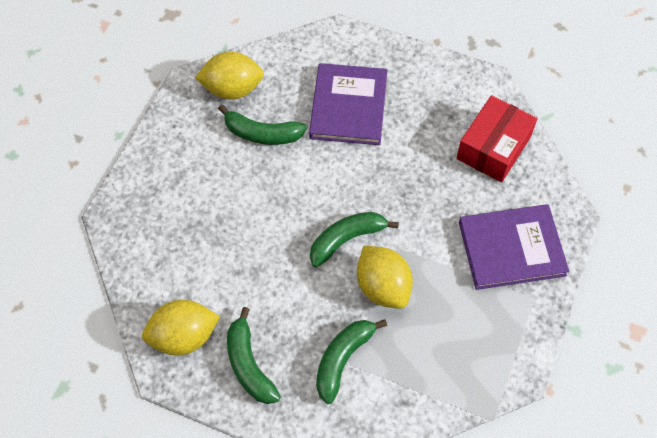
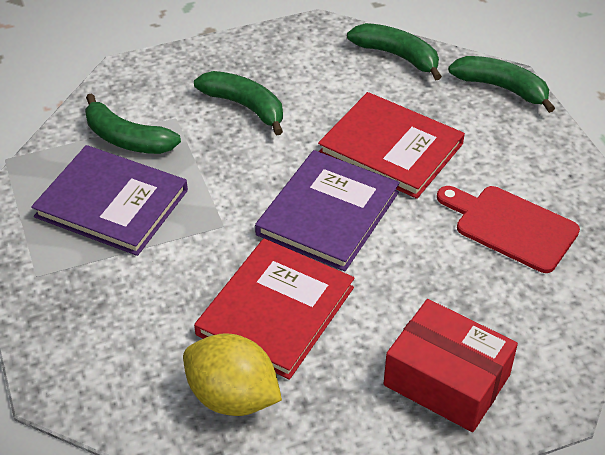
red book: 0 -> 2
red cutting board: 0 -> 1
yellow lemon: 3 -> 1

